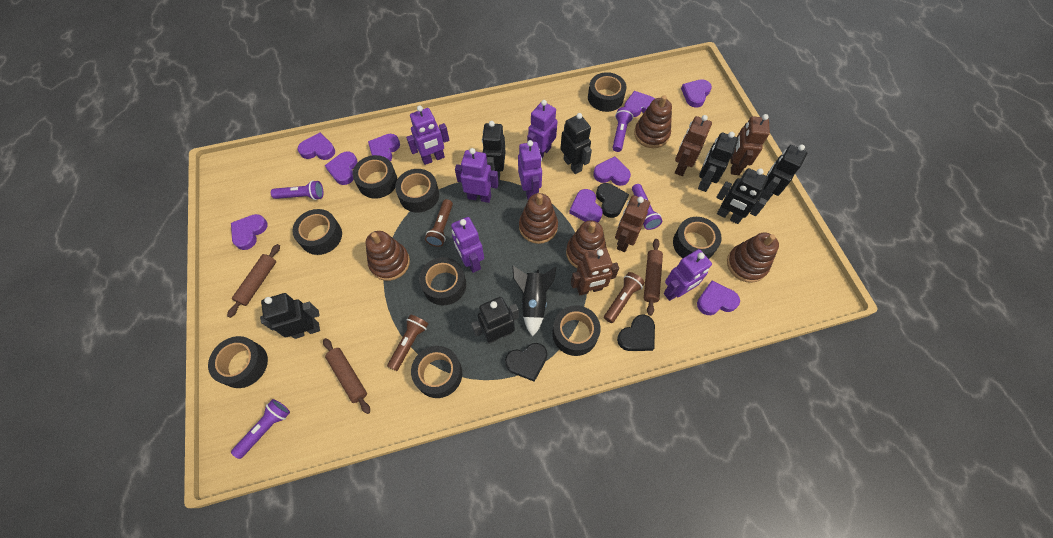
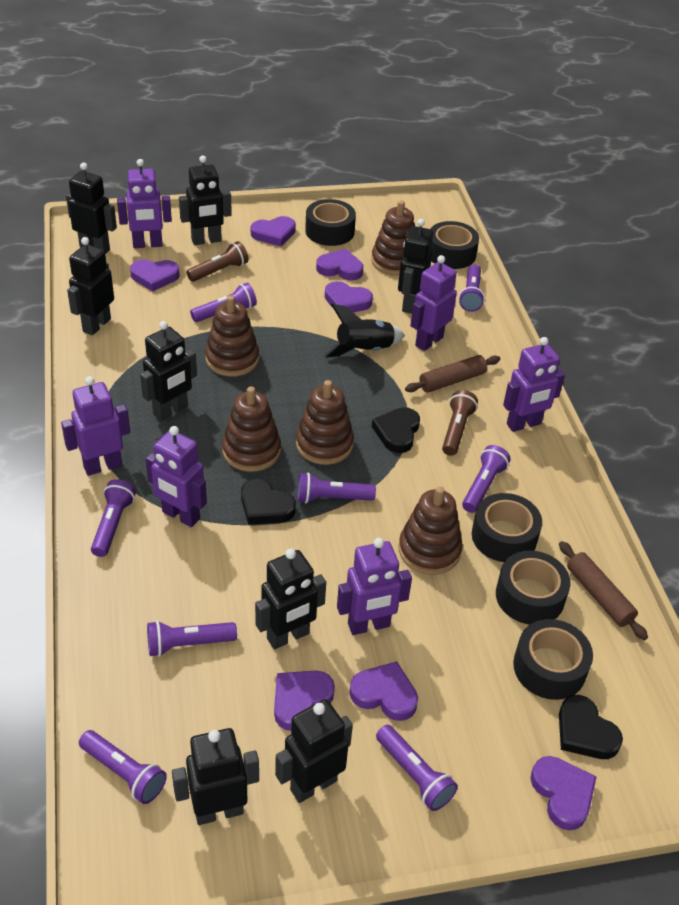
black robot: 7 -> 8
black tape: 9 -> 5
brown flashlight: 3 -> 2
brown robot: 4 -> 0
brown rolling pin: 3 -> 2
purple flashlight: 4 -> 8
purple heart: 9 -> 7

